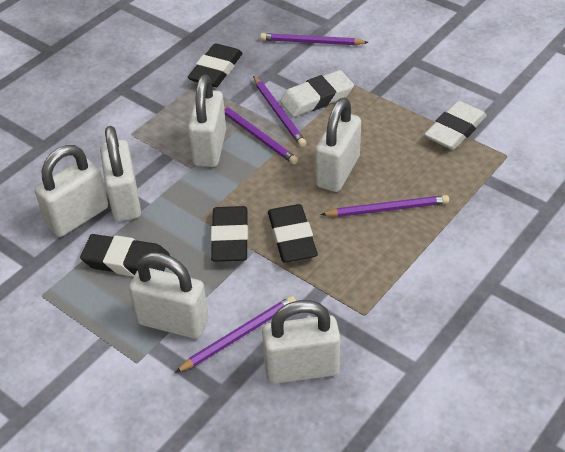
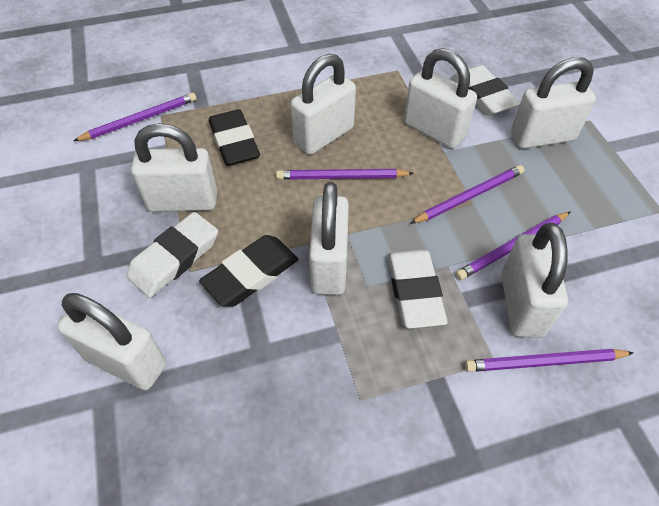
black eraser: 4 -> 2
white eraser: 2 -> 3
white padlock: 6 -> 7

